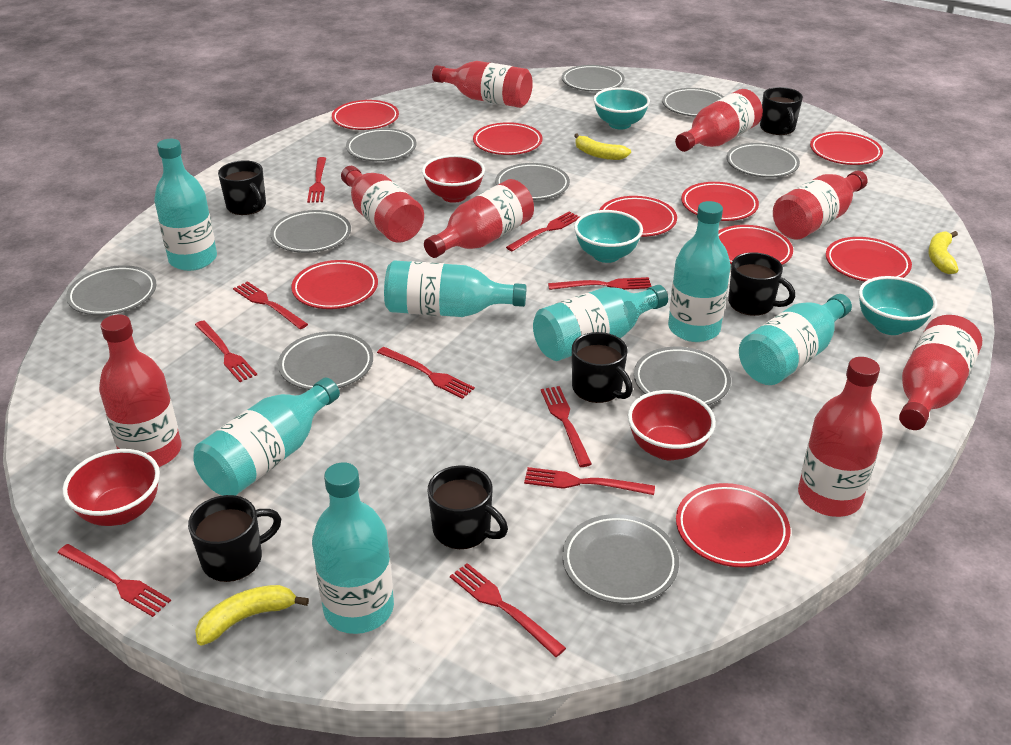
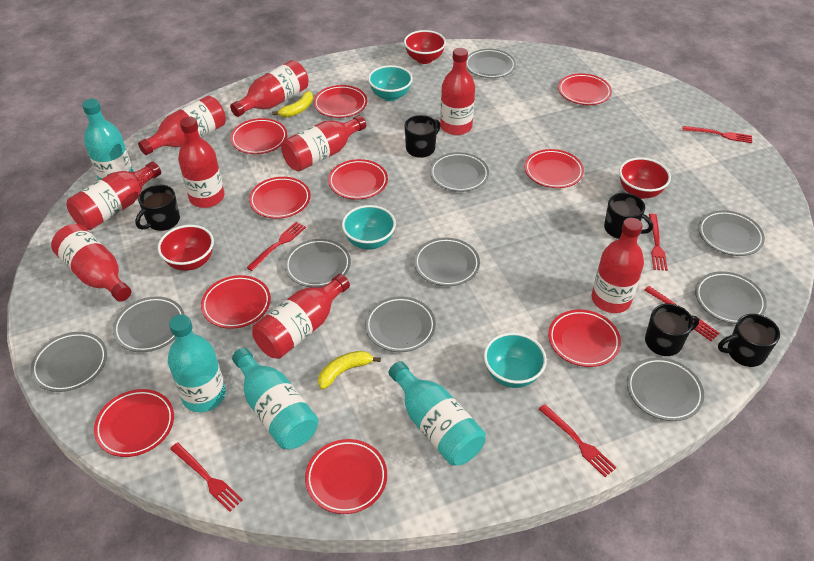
black mug: 6 -> 5
red bottle: 8 -> 9
red fork: 10 -> 6
red plate: 9 -> 10
turquoise bottle: 7 -> 4
yellow banana: 3 -> 2

